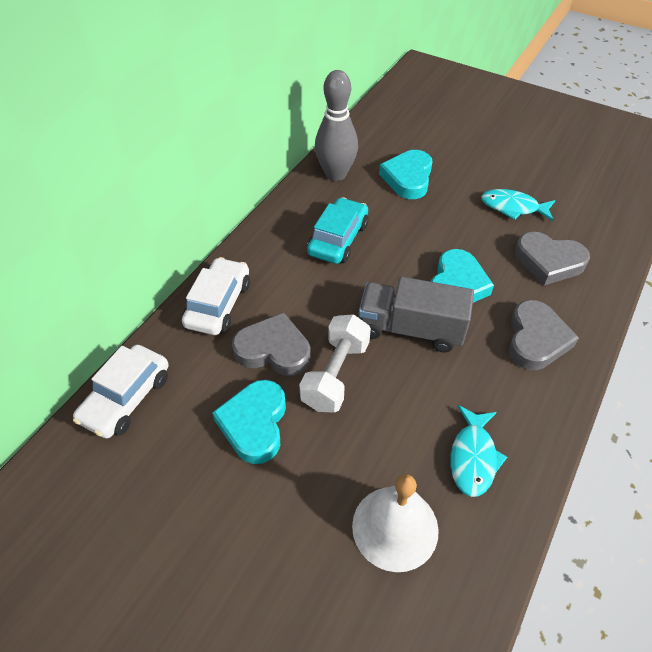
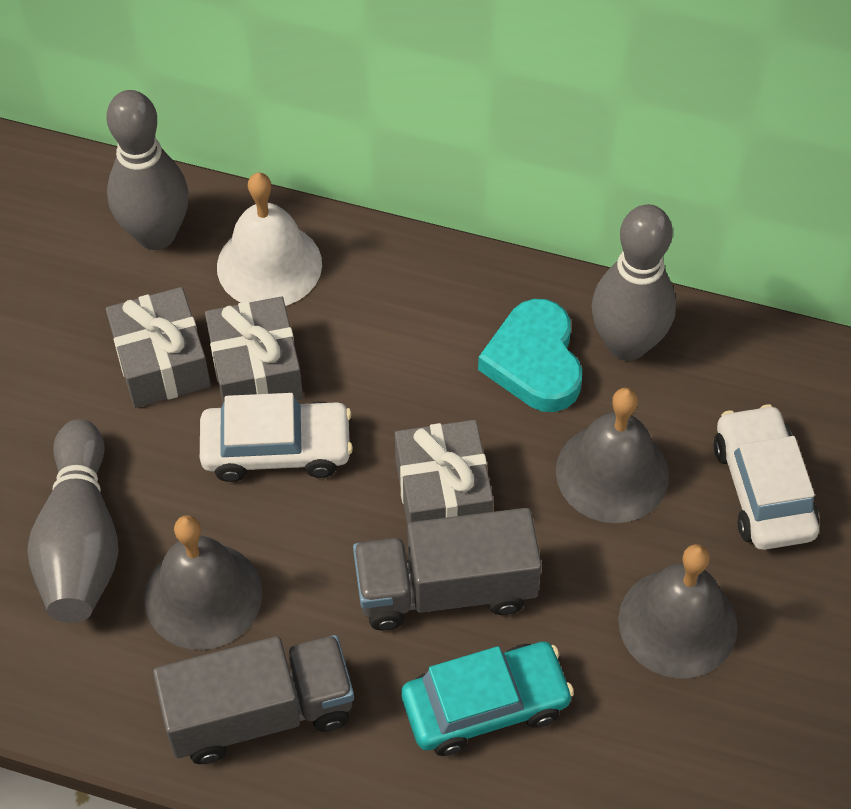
grey bell: 0 -> 3
grey bowling pin: 1 -> 3
grey gift: 0 -> 3
grey heart: 3 -> 0
grey truck: 1 -> 2
turquoise fish: 2 -> 0
turquoise heart: 3 -> 1
white dumbbell: 1 -> 0

